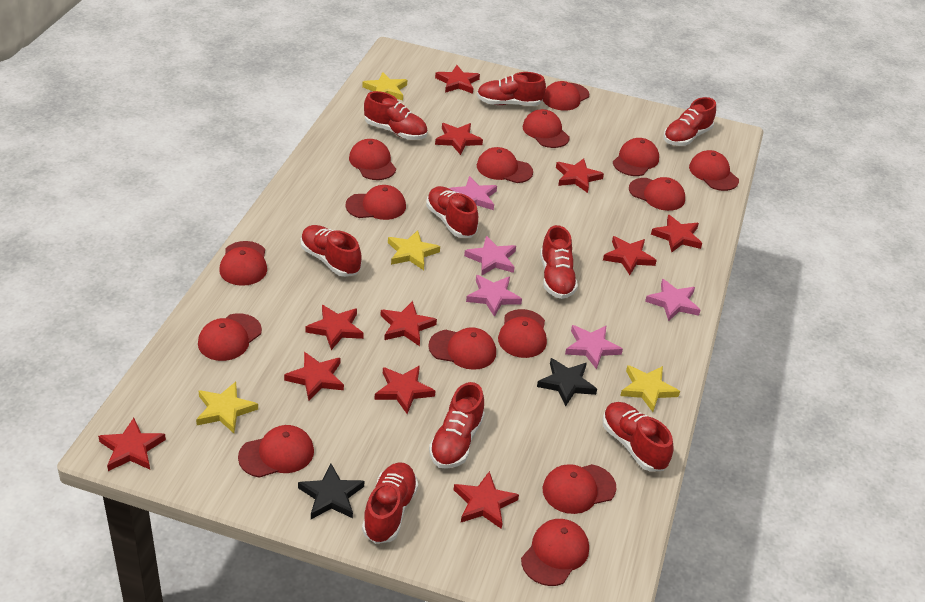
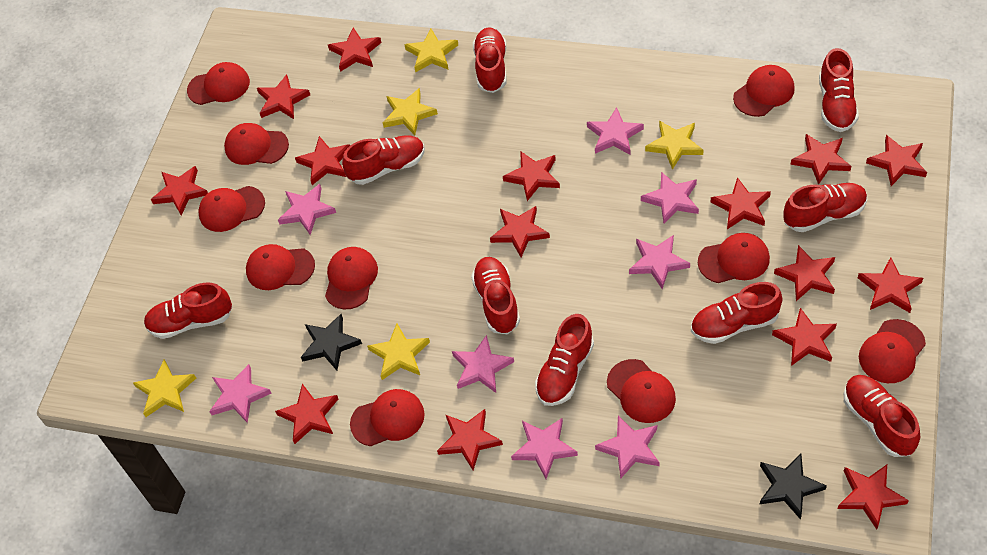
pink star: 5 -> 8
red cap: 15 -> 10
red star: 11 -> 15
yellow star: 4 -> 5

